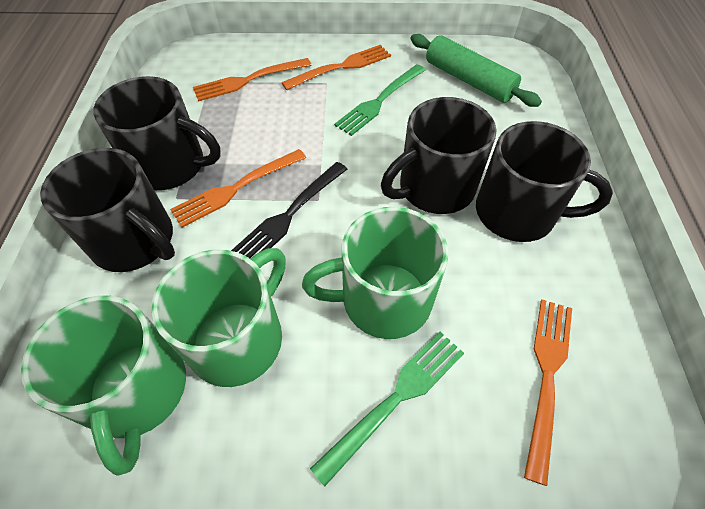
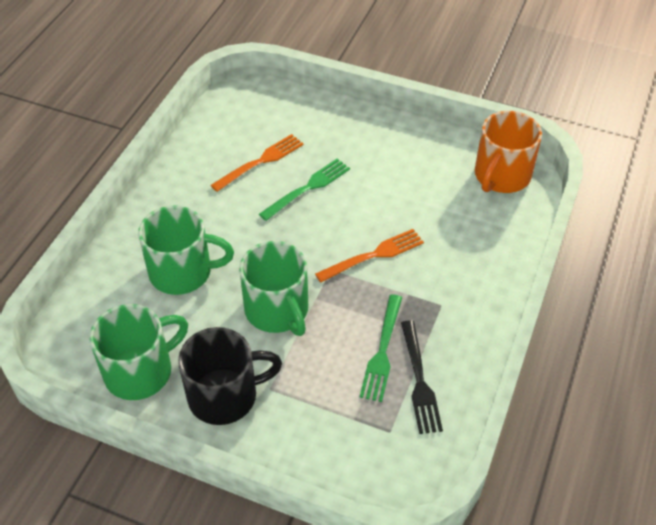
black mug: 4 -> 1
green rolling pin: 1 -> 0
orange fork: 4 -> 2
orange mug: 0 -> 1

